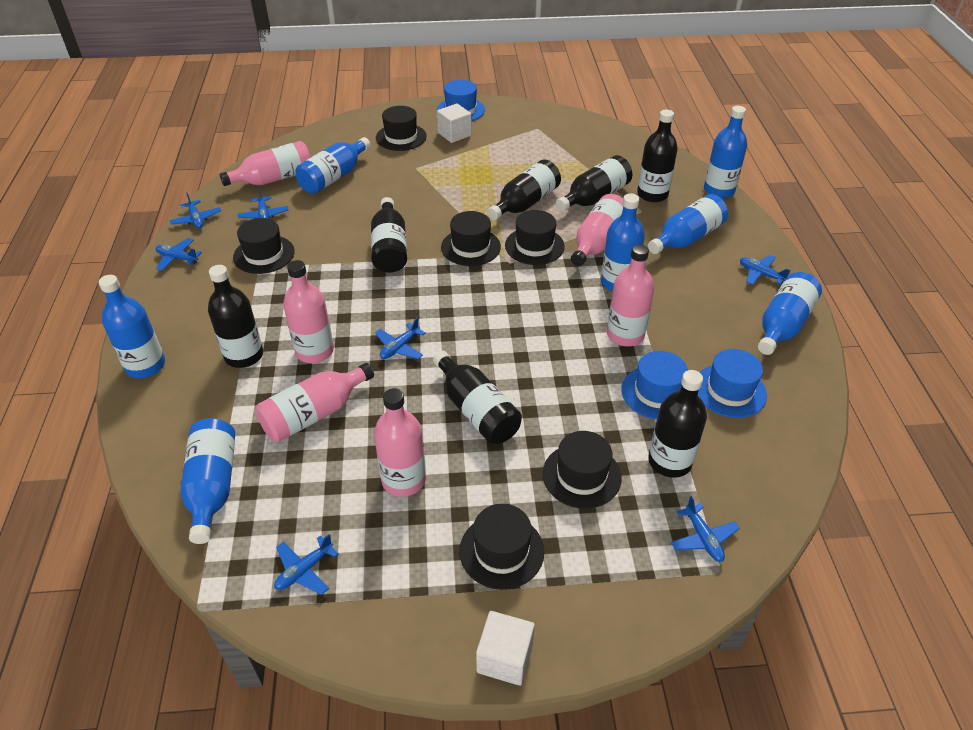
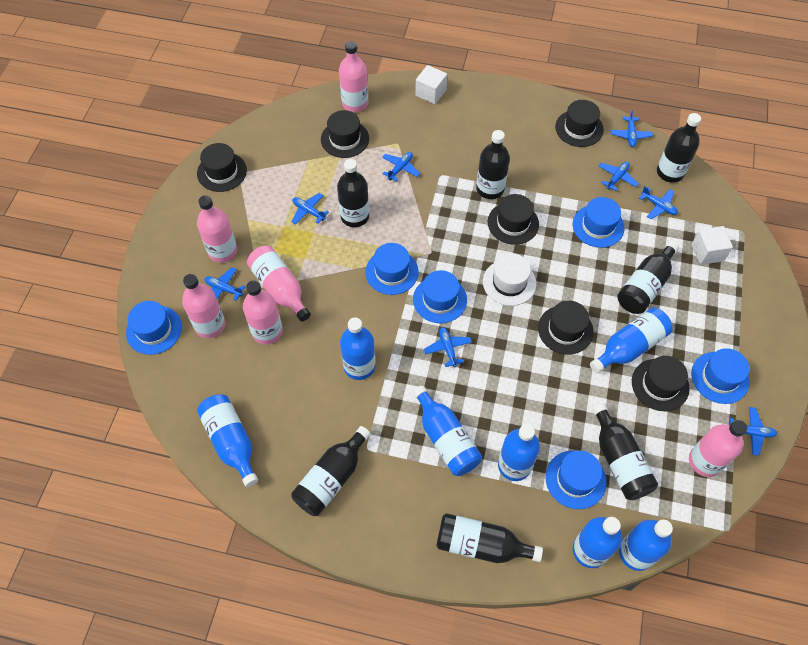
blue hat: 3 -> 6
blue plane: 7 -> 8
white hat: 0 -> 1

